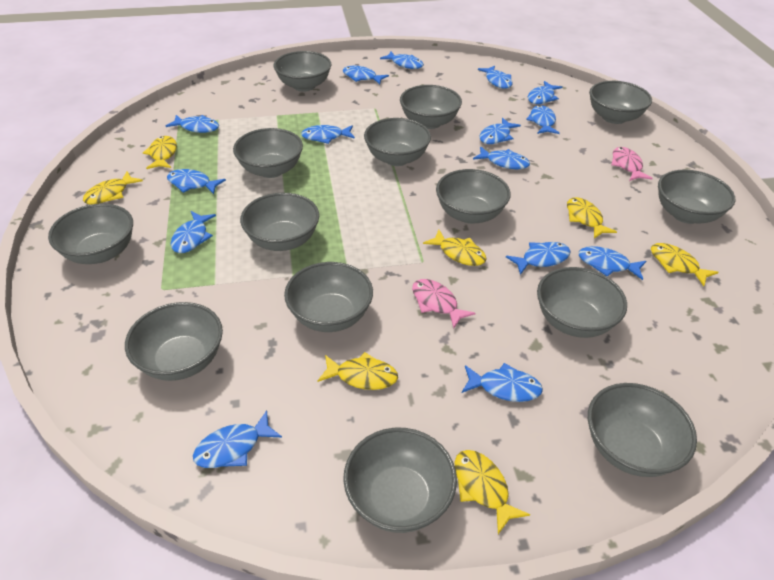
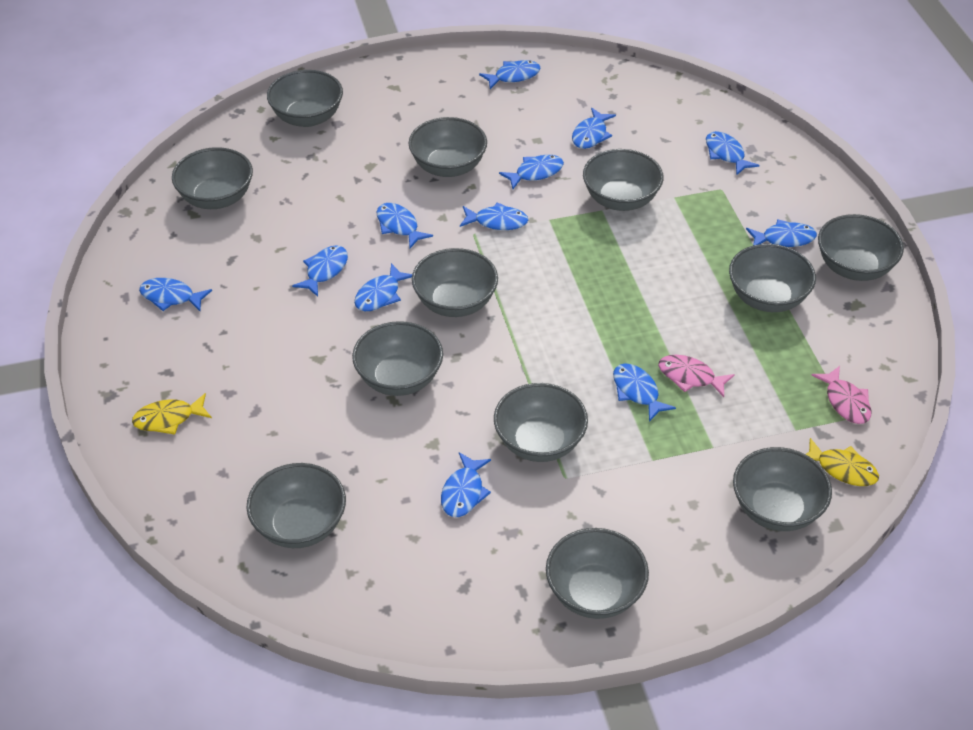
blue fish: 15 -> 12
grey bowl: 14 -> 12
yellow fish: 7 -> 2

